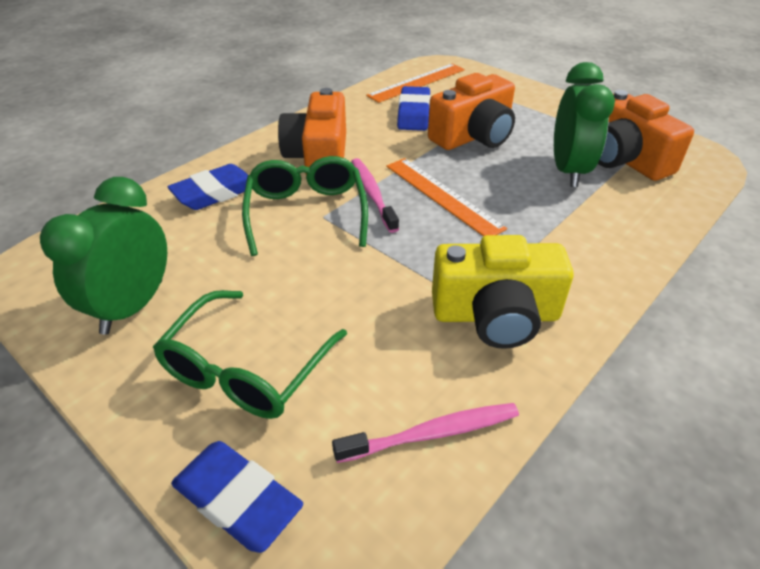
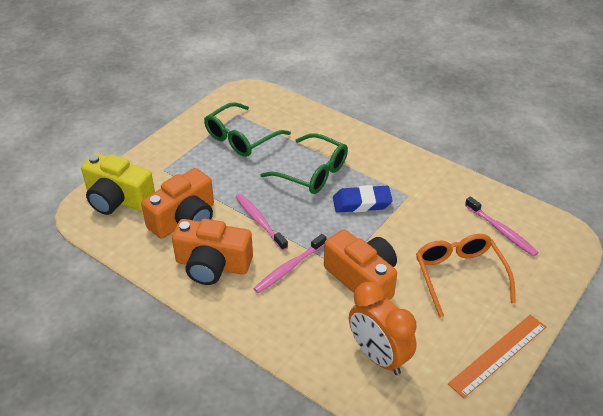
blue eraser: 3 -> 1
green clock: 2 -> 0
orange clock: 0 -> 1
orange glasses: 0 -> 1
orange ruler: 2 -> 1
pink toothbrush: 2 -> 3

